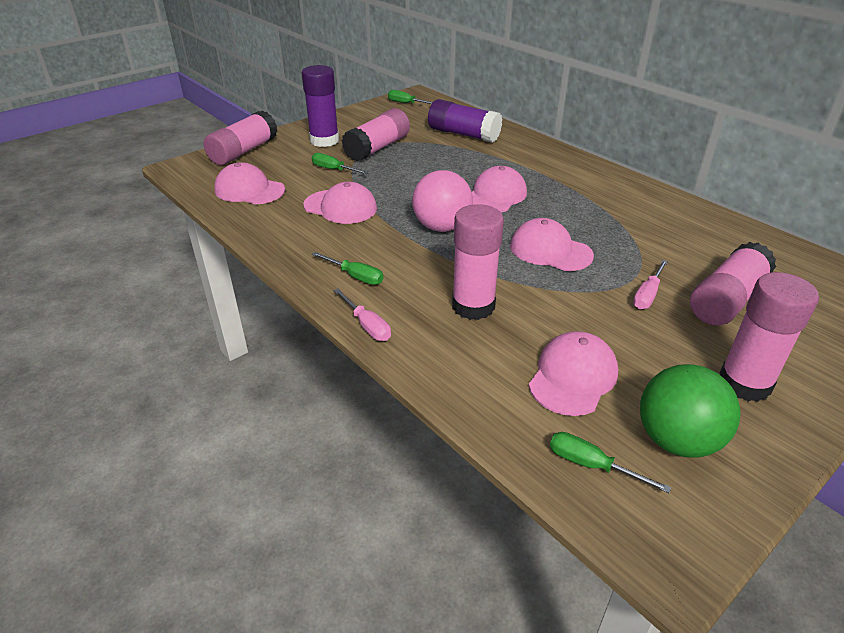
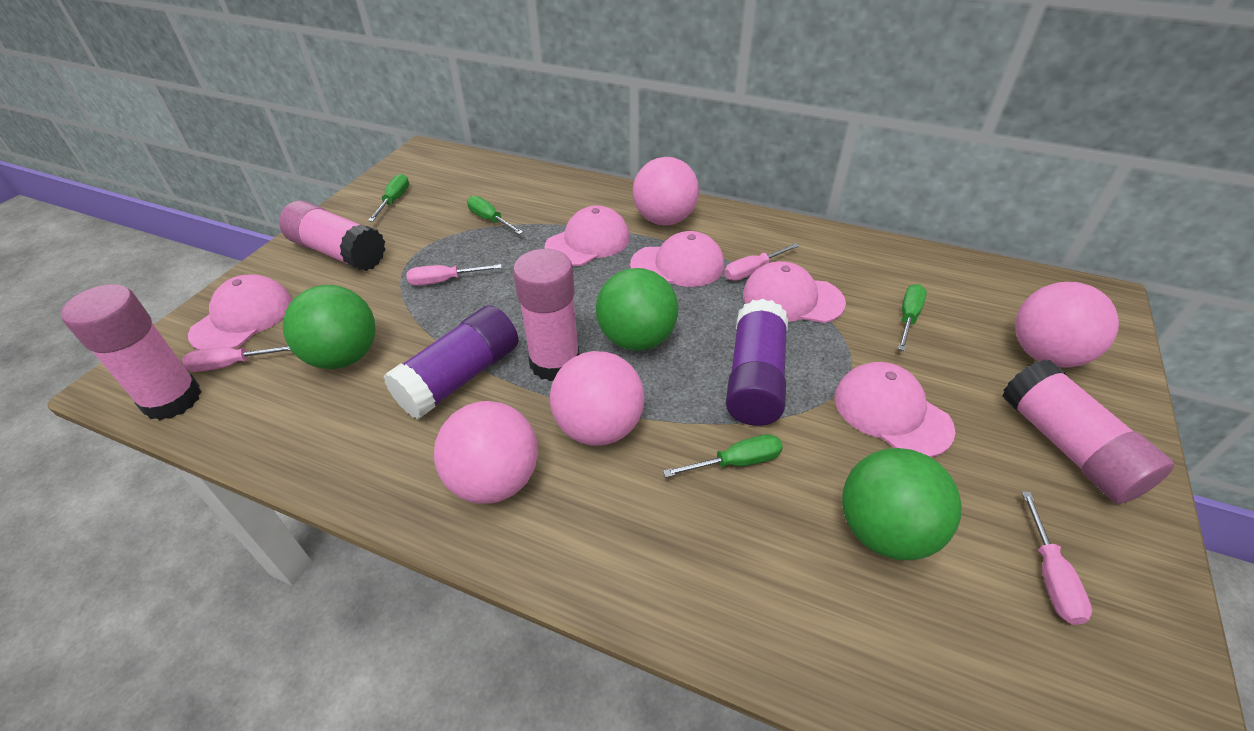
green ball: 1 -> 3
pink ball: 1 -> 4
pink glue stick: 5 -> 4
pink screwdriver: 2 -> 4

